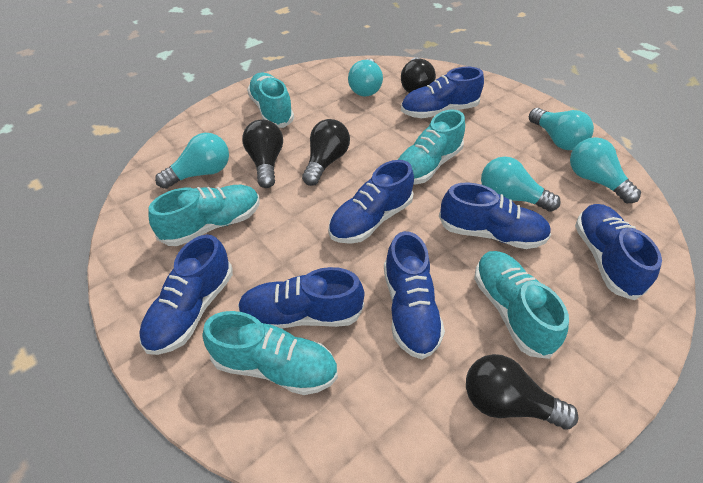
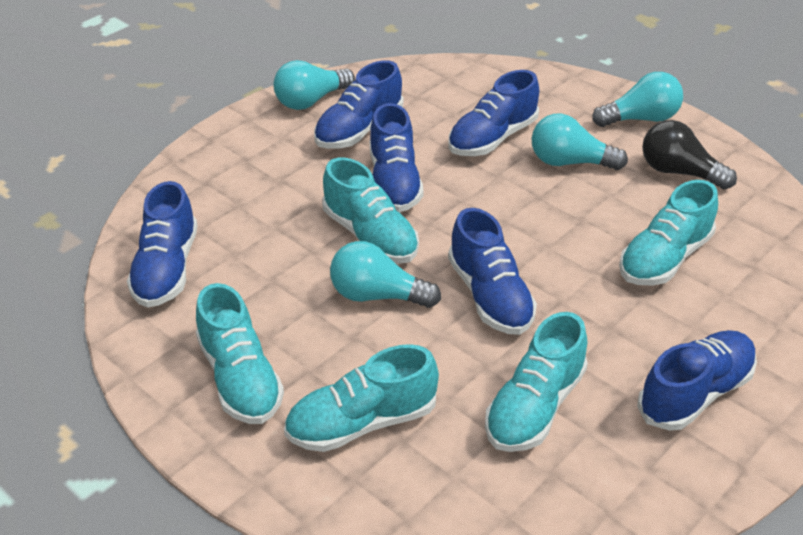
black light bulb: 4 -> 1
blue shoe: 7 -> 6
turquoise light bulb: 5 -> 4

